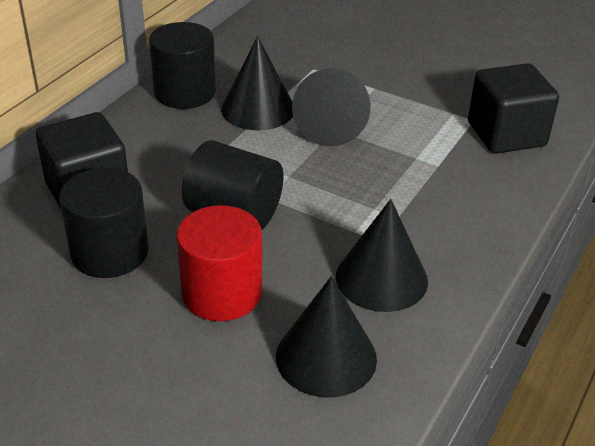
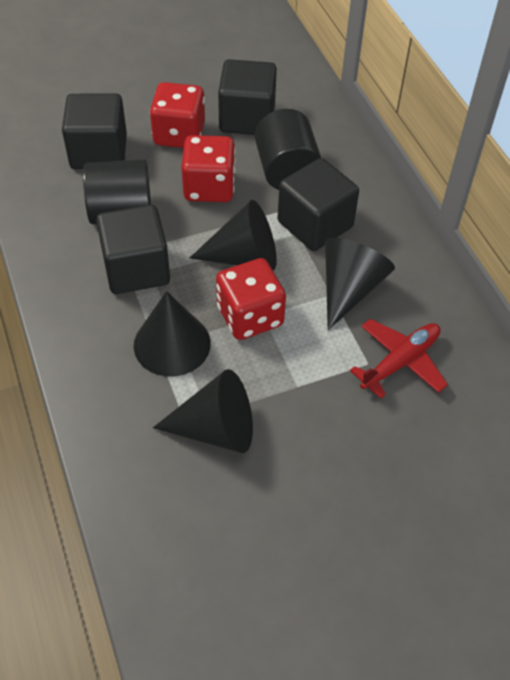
black cube: 2 -> 4
black cylinder: 3 -> 2
red cylinder: 1 -> 0
red dice: 0 -> 3
red plane: 0 -> 1

